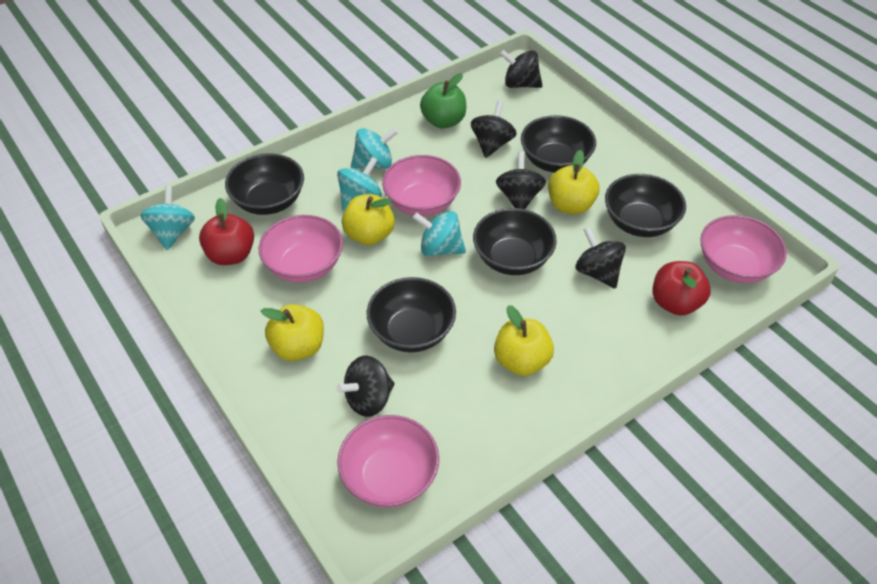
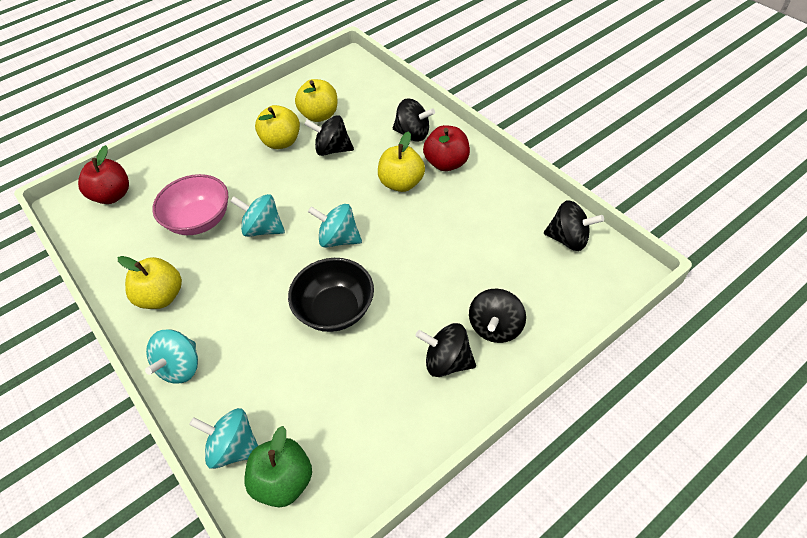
black bowl: 5 -> 1
pink bowl: 4 -> 1

